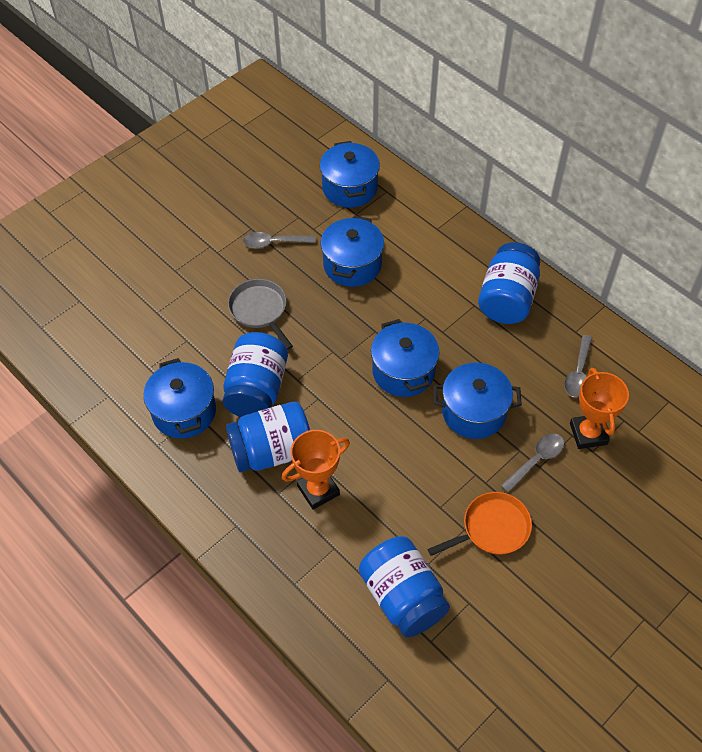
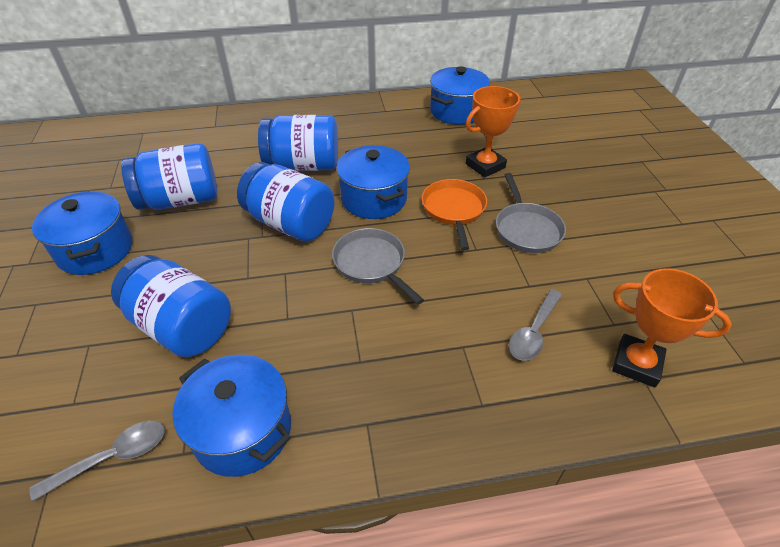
blue pot: 5 -> 4
grey pan: 1 -> 2
grey spoon: 3 -> 2

